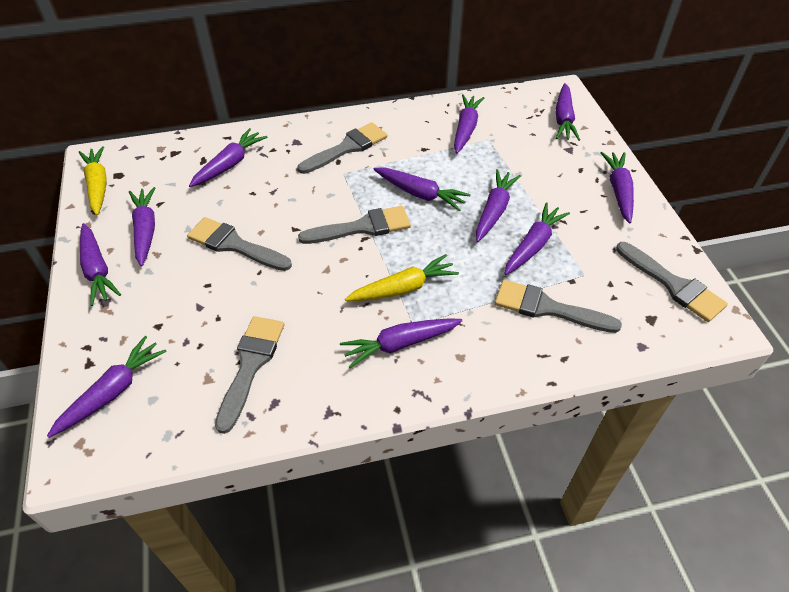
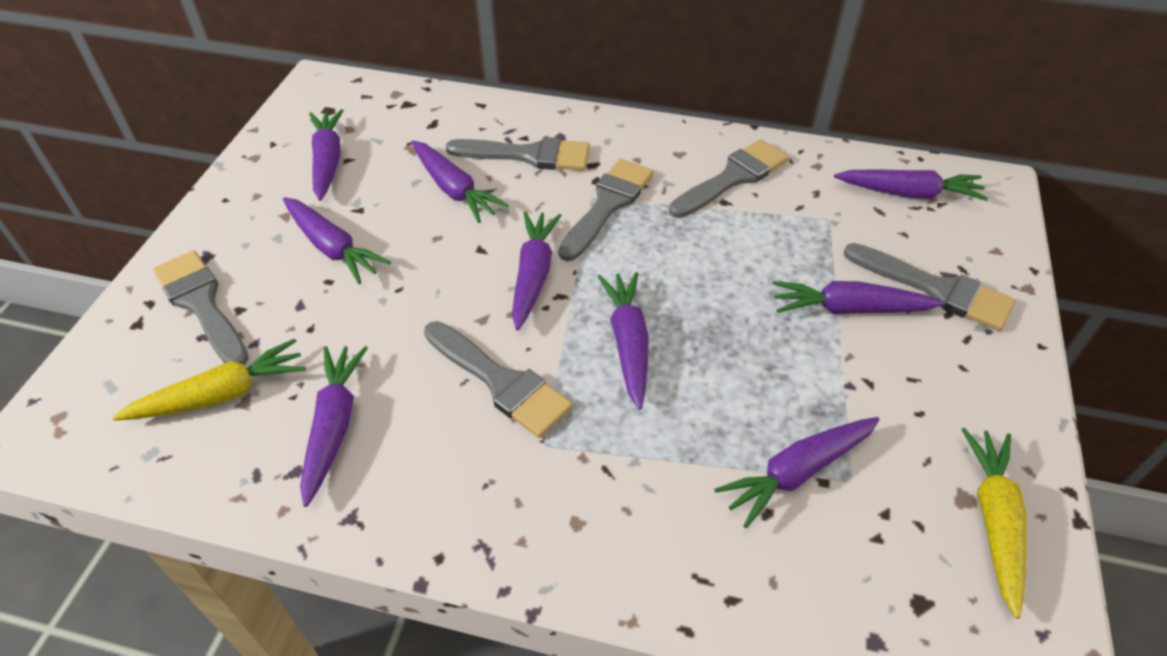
purple carrot: 11 -> 9

